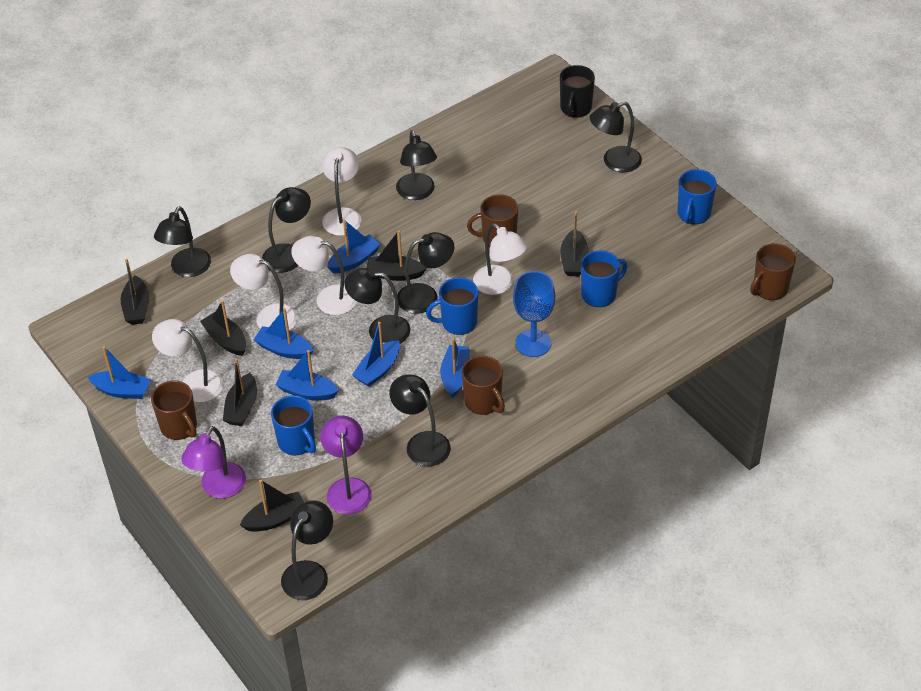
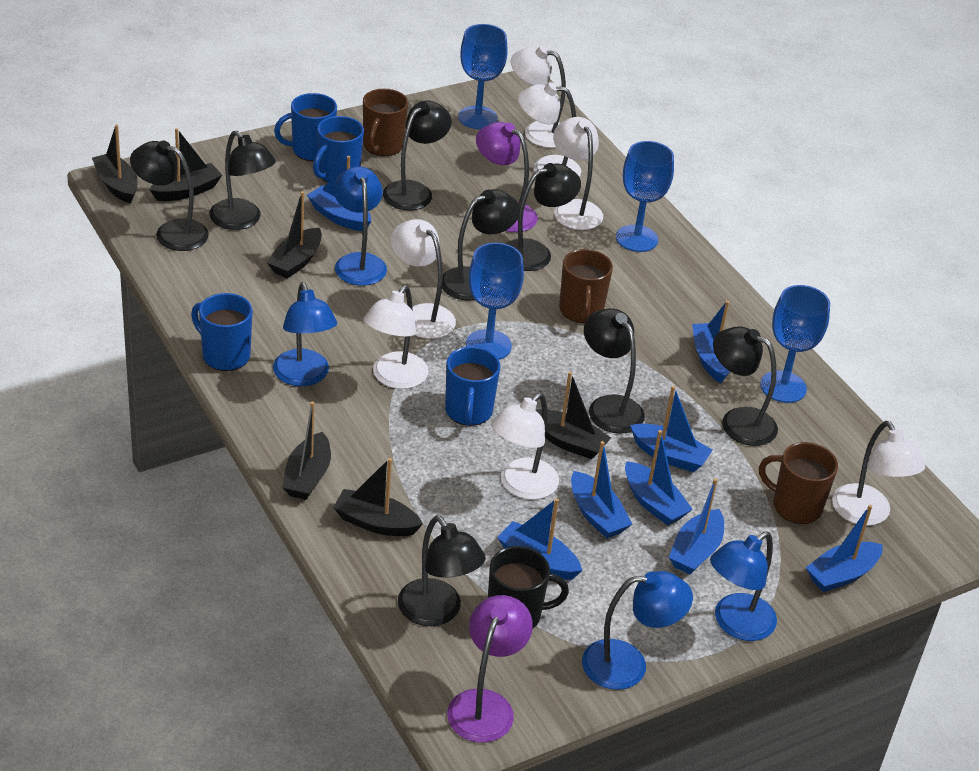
blue boat: 6 -> 8
blue goblet: 1 -> 4
blue lamp: 0 -> 4
brown mug: 4 -> 3
white lamp: 5 -> 7

